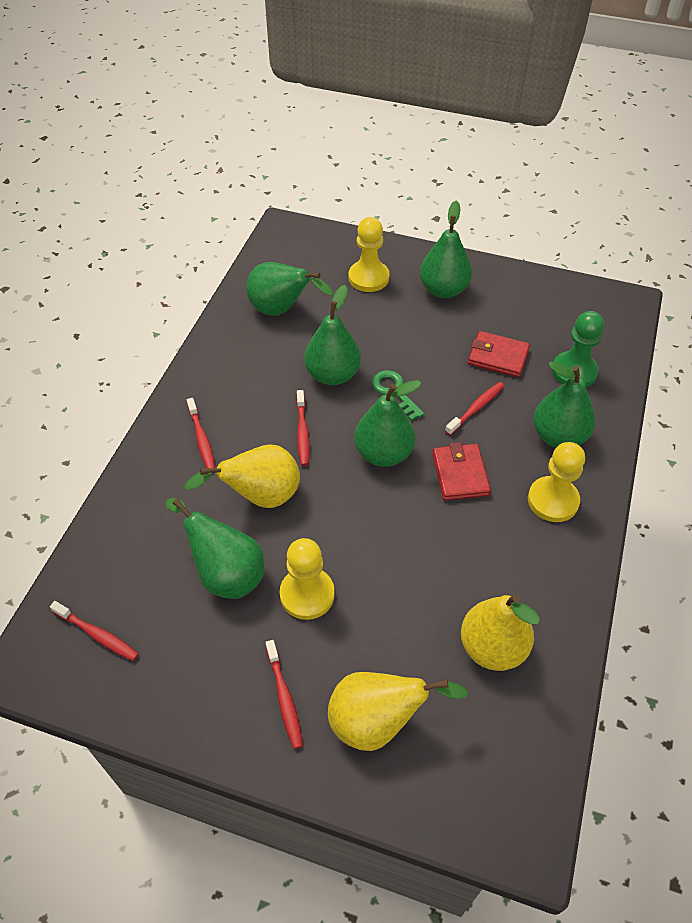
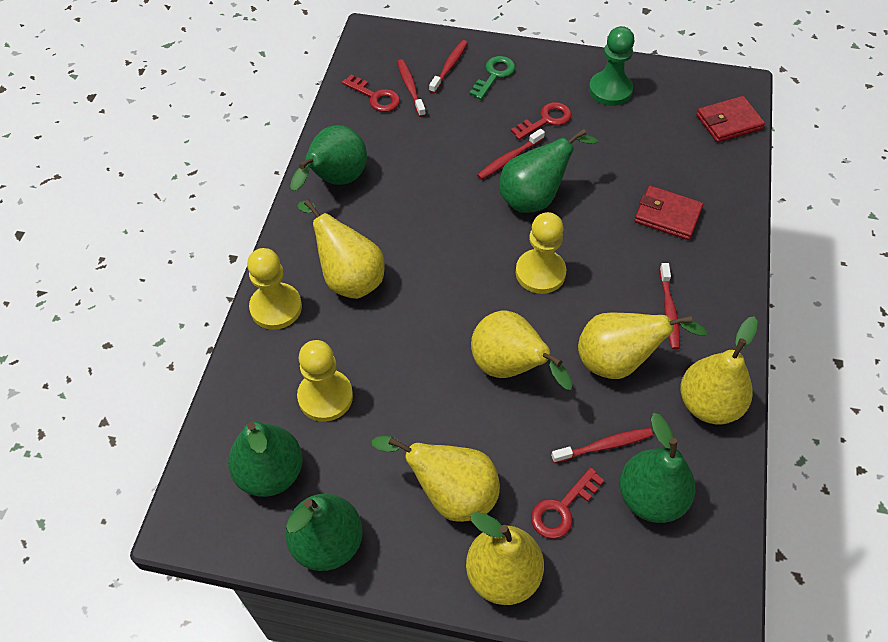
green pear: 6 -> 5
red key: 0 -> 3
yellow pear: 3 -> 6

